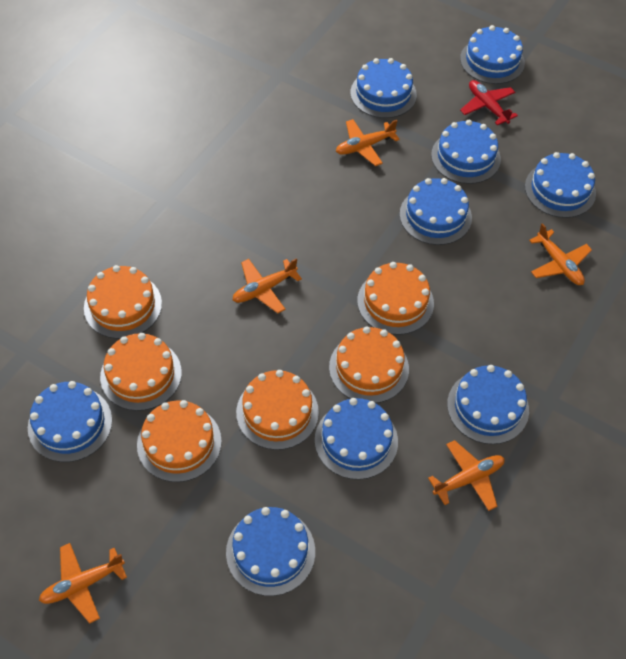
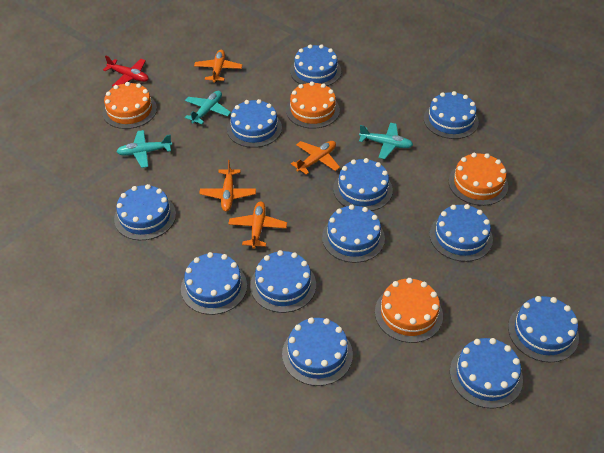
blue cake: 9 -> 12
orange cake: 6 -> 4
orange plane: 5 -> 4
turquoise plane: 0 -> 3

